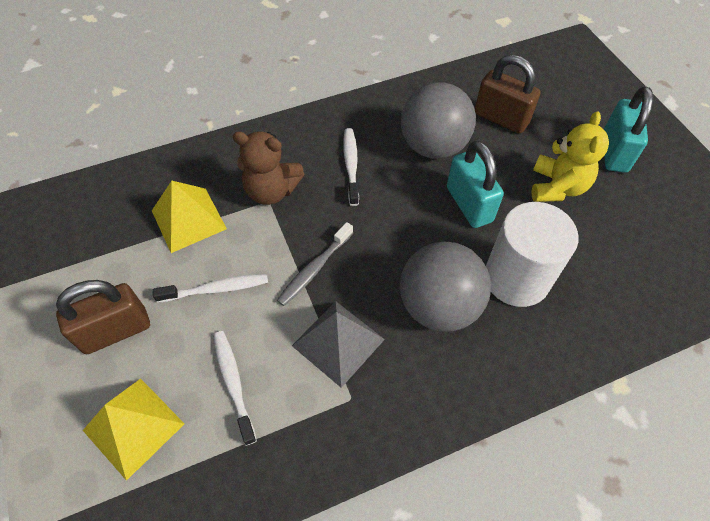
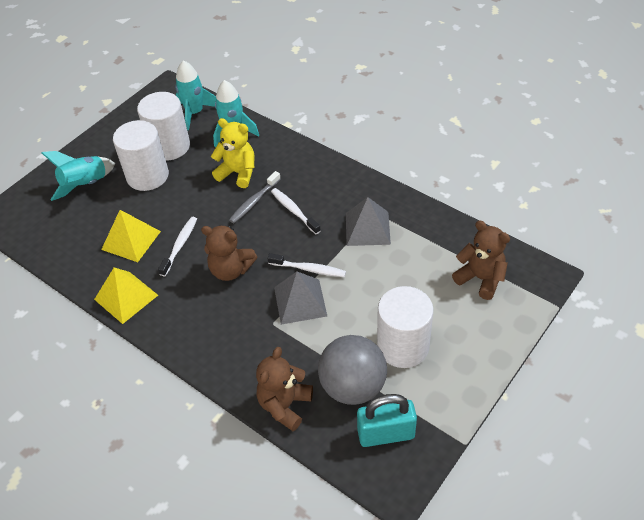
brown padlock: 2 -> 0
brown teddy bear: 1 -> 3
grey ball: 2 -> 1
grey pyramid: 1 -> 2
turquoise padlock: 2 -> 1
turquoise rocket: 0 -> 3
white cylinder: 1 -> 3

